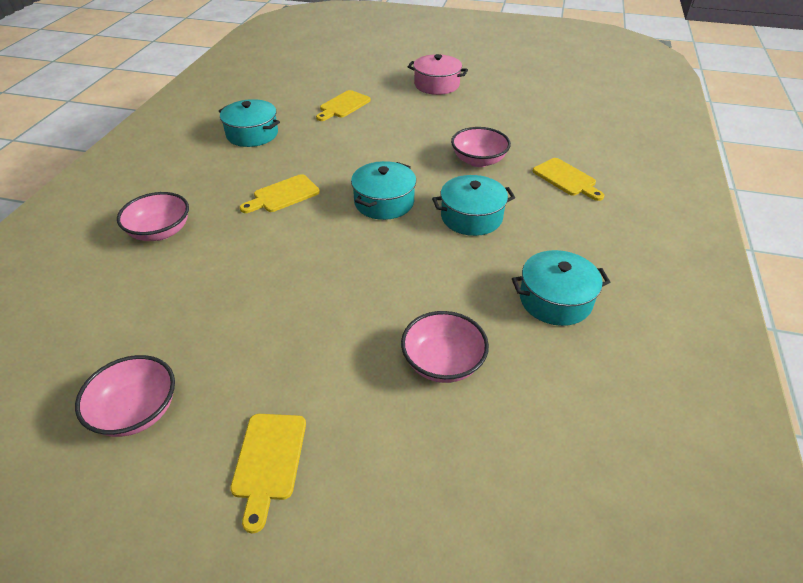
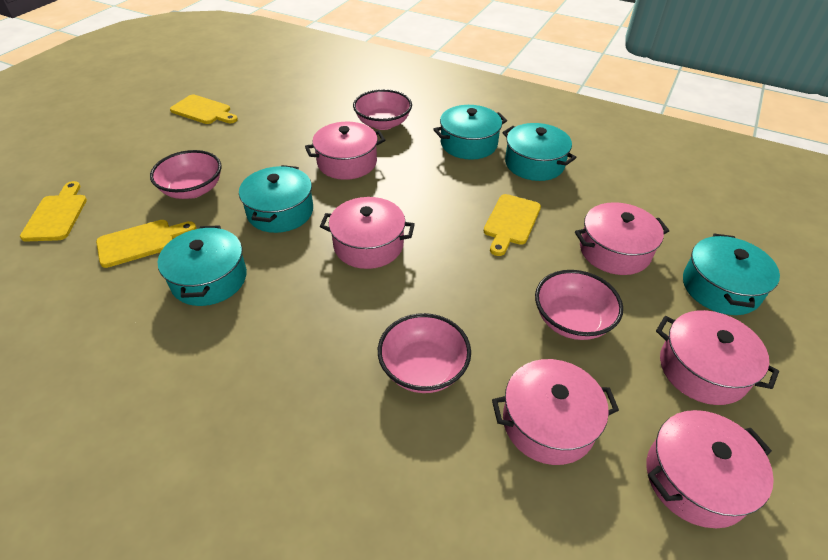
pink pot: 1 -> 6
turquoise pot: 4 -> 5

